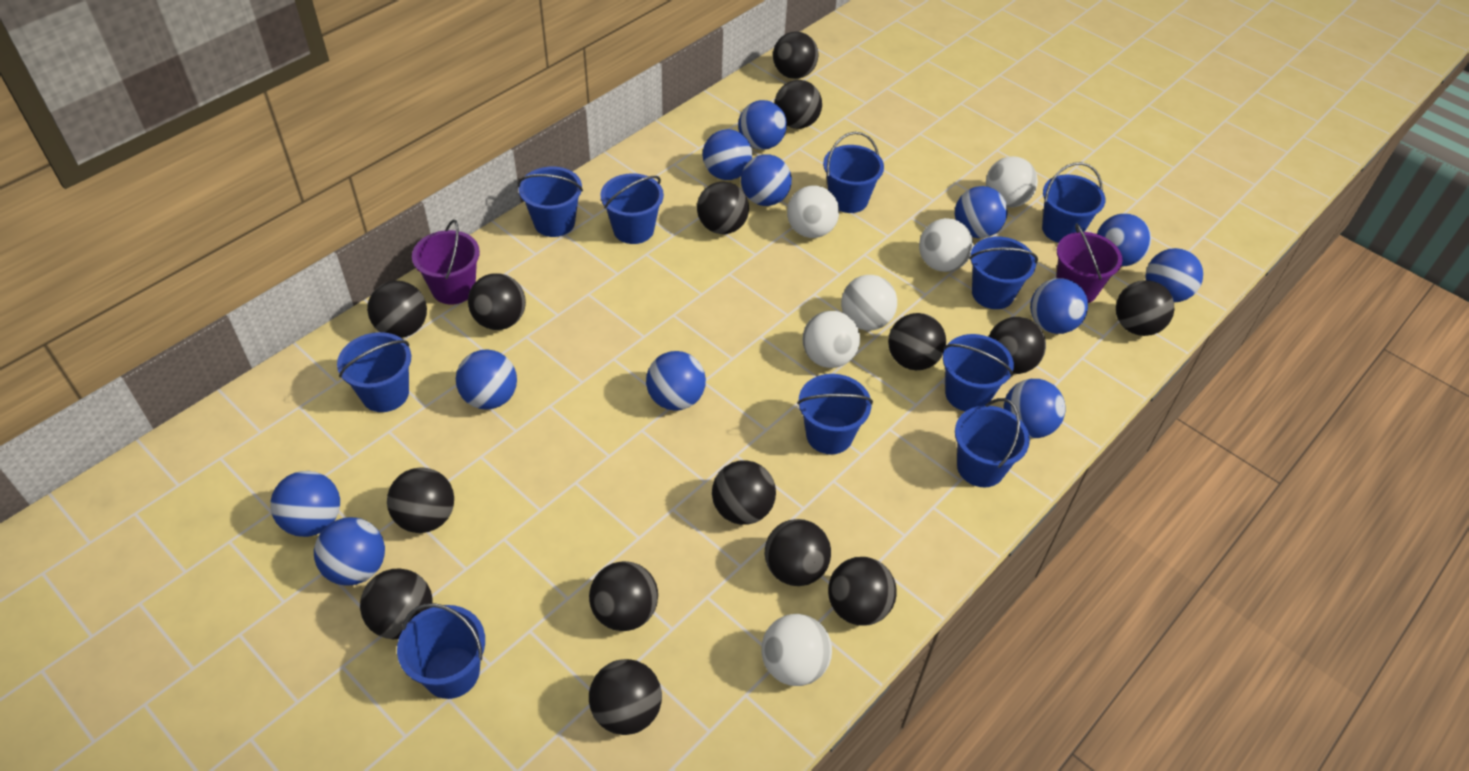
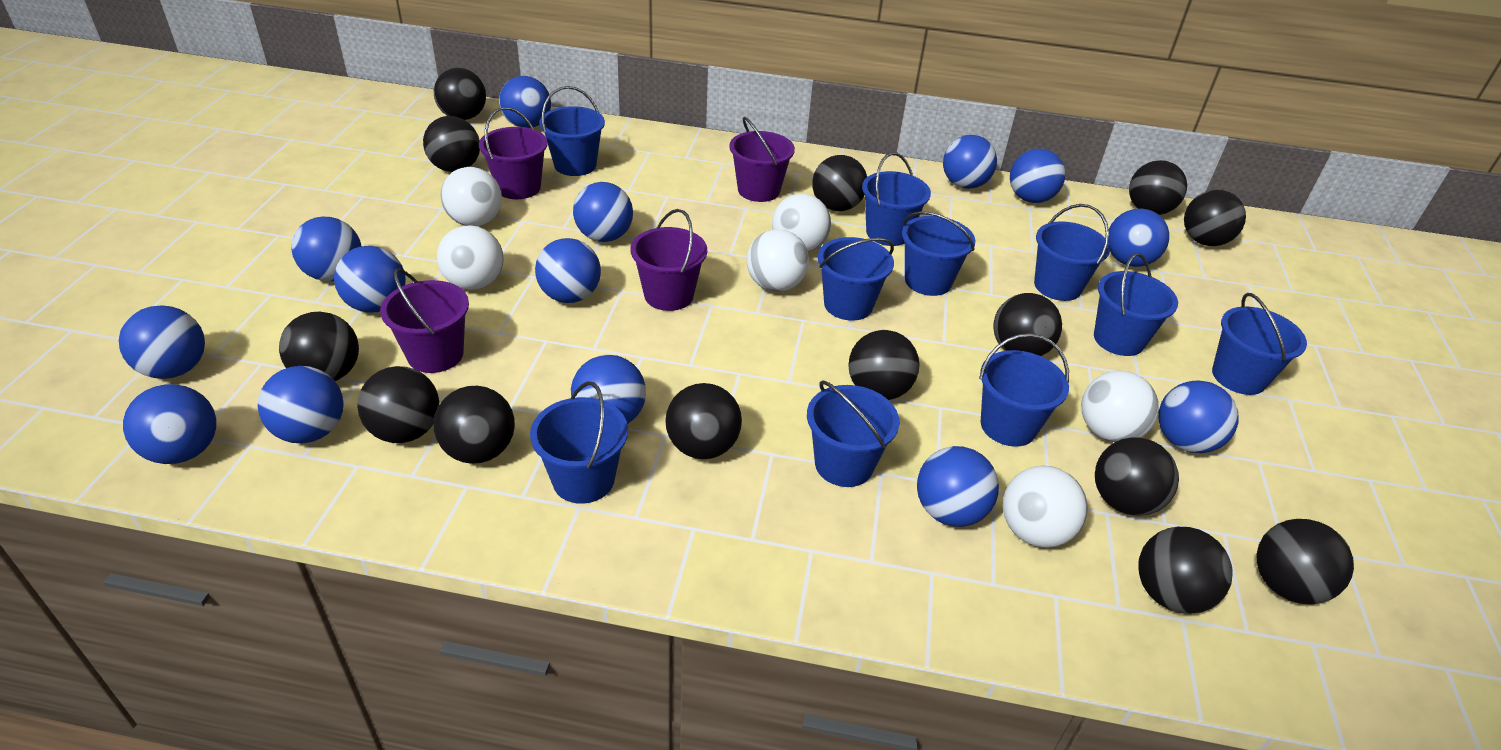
black ball: 15 -> 14
blue ball: 12 -> 14
purple bucket: 2 -> 4

